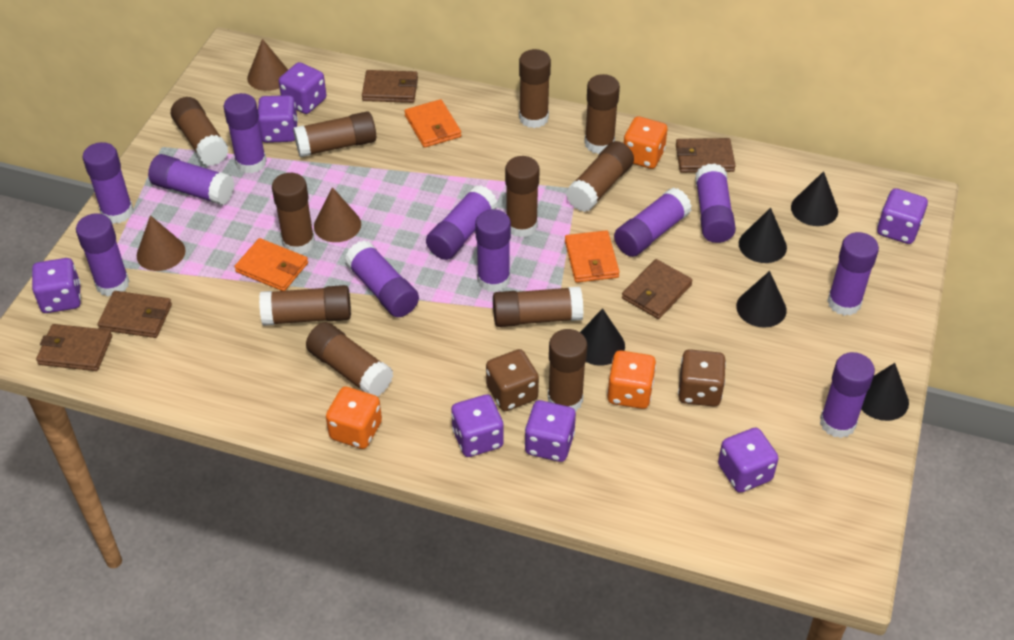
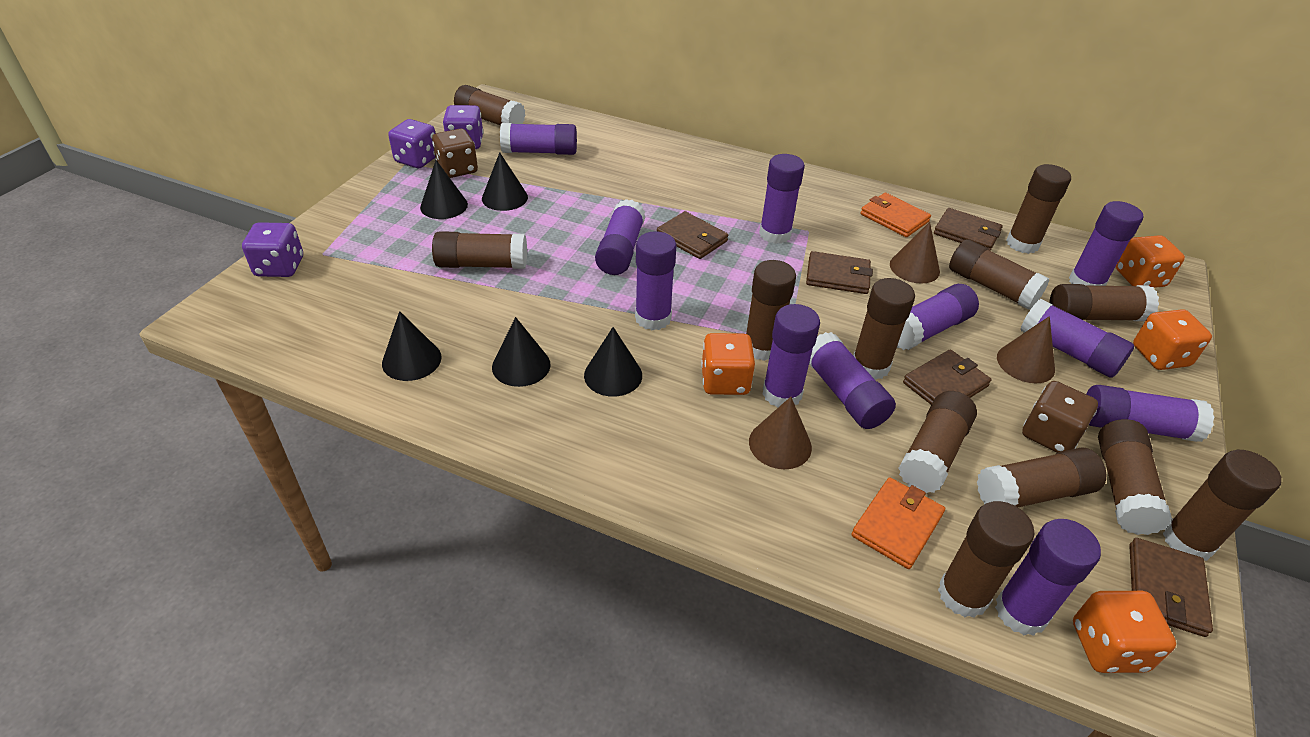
brown glue stick: 11 -> 12
orange dice: 3 -> 4
orange wallet: 3 -> 2
purple dice: 7 -> 3

